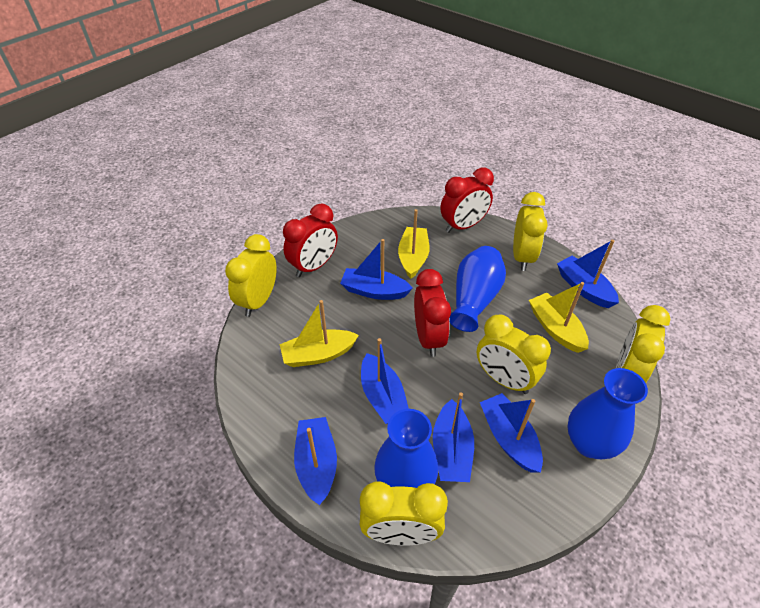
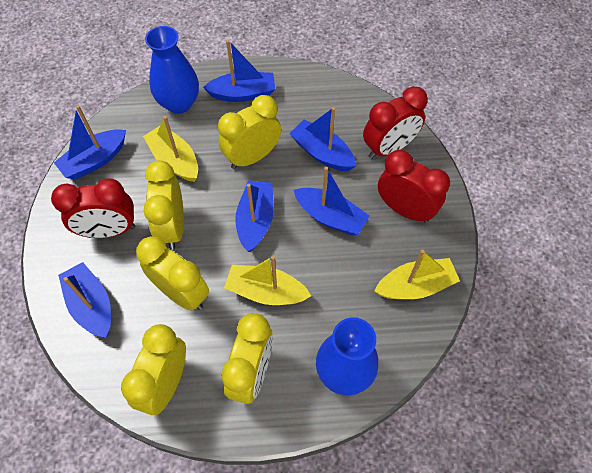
blue vase: 3 -> 2

